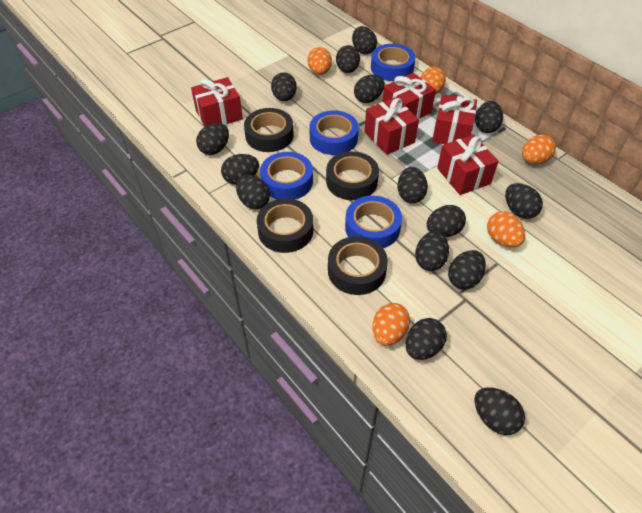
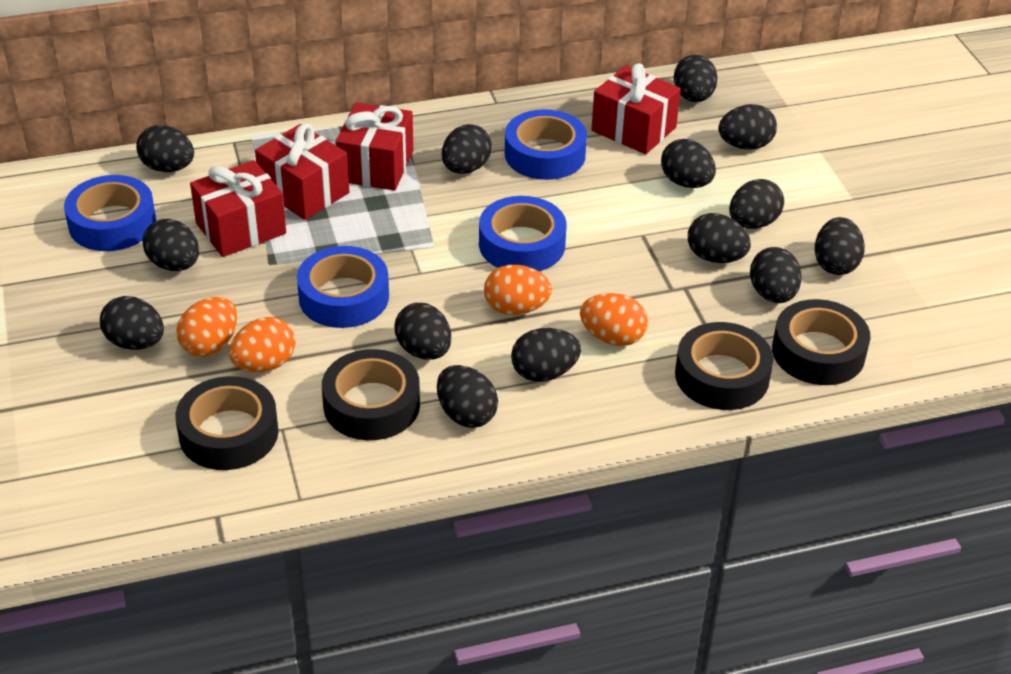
black egg: 15 -> 14
orange egg: 5 -> 4
red gift: 5 -> 4

